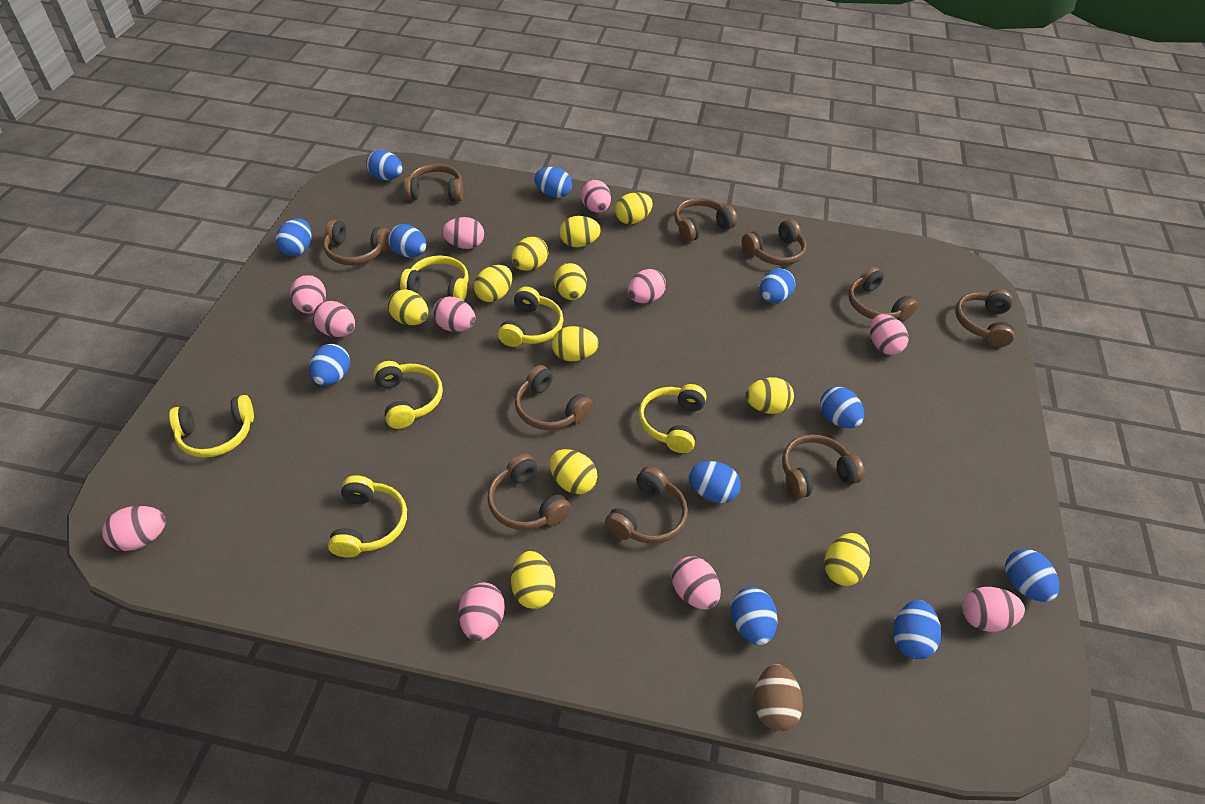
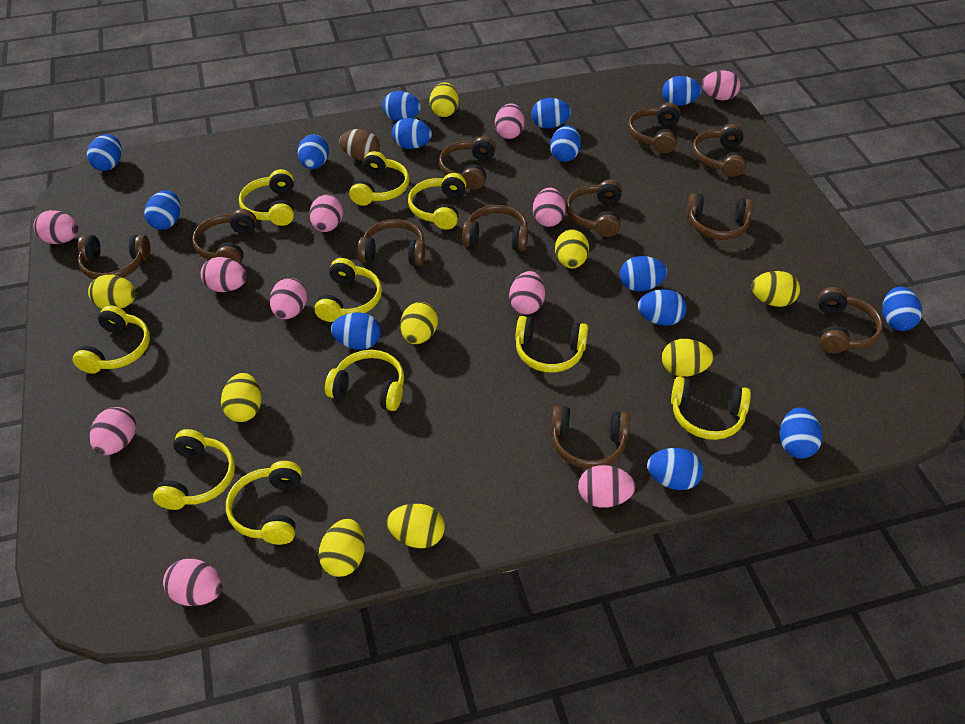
blue egg: 11 -> 14
brown headphones: 10 -> 11
yellow egg: 11 -> 9
yellow headphones: 6 -> 10

